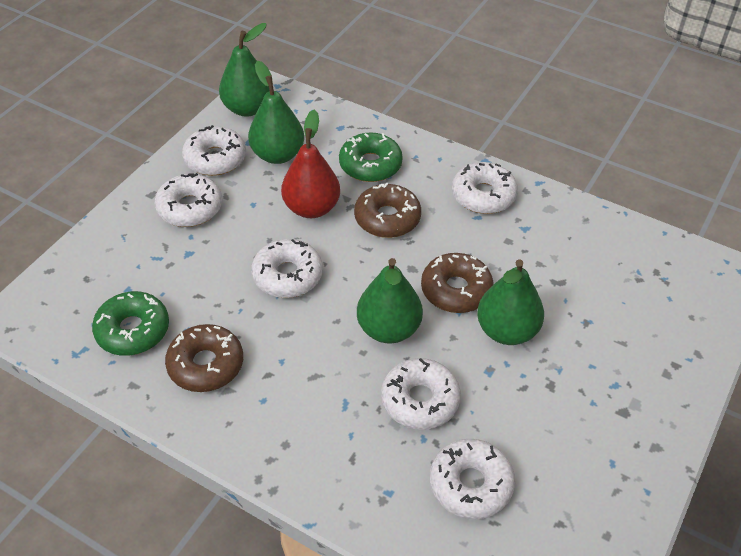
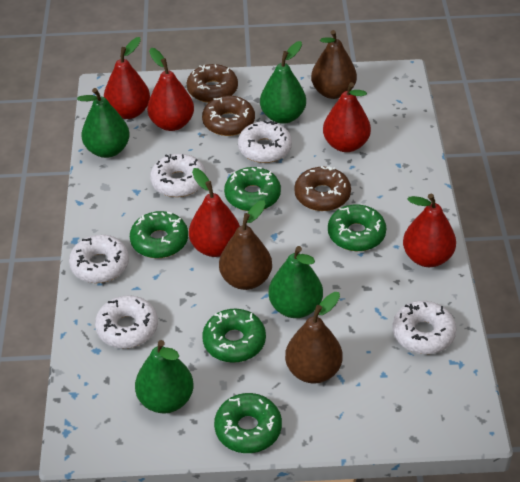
brown pear: 0 -> 3
green donut: 2 -> 5
red pear: 1 -> 5
white donut: 6 -> 5

